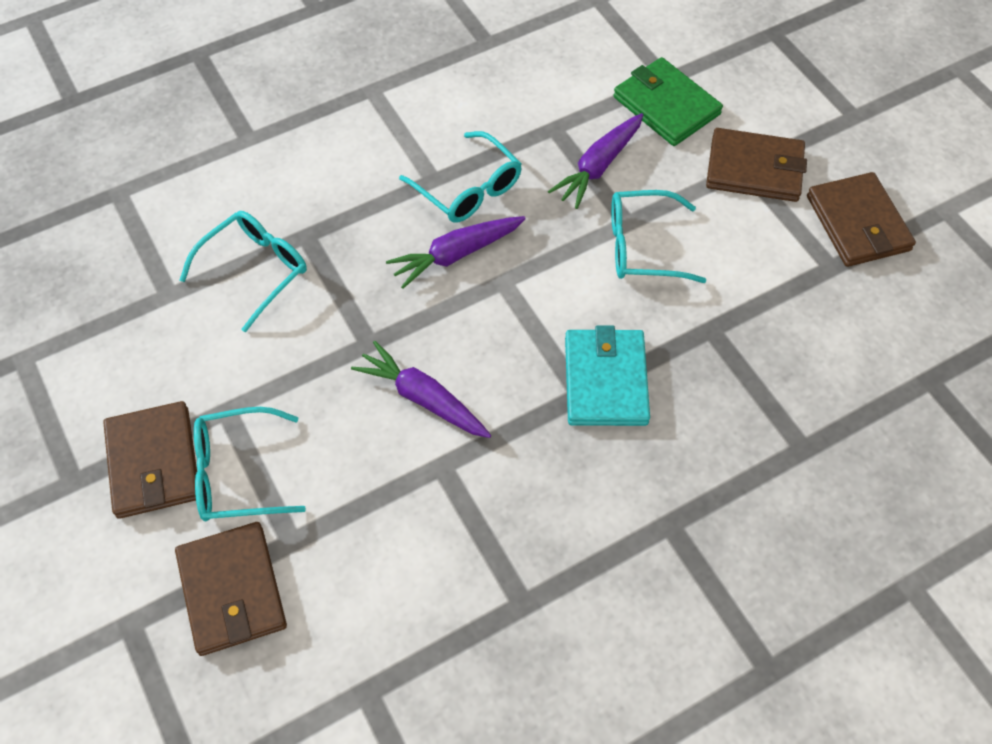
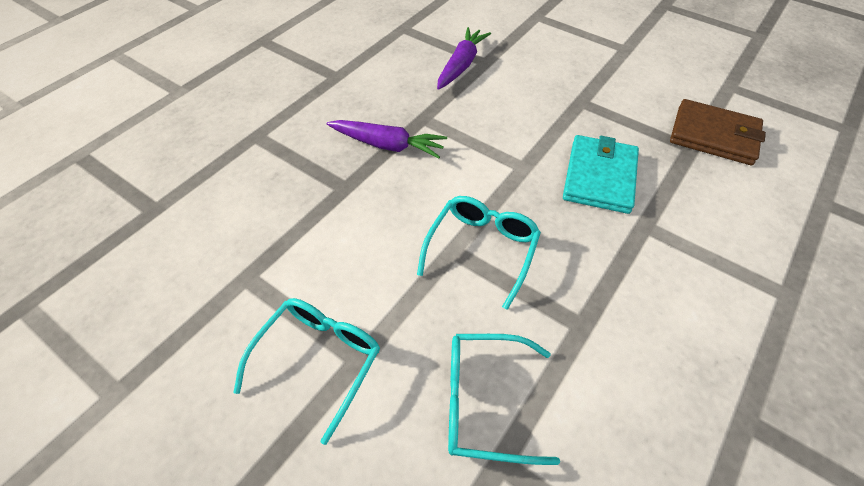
brown wallet: 4 -> 1
green wallet: 1 -> 0
purple carrot: 3 -> 2
turquoise glasses: 4 -> 3

